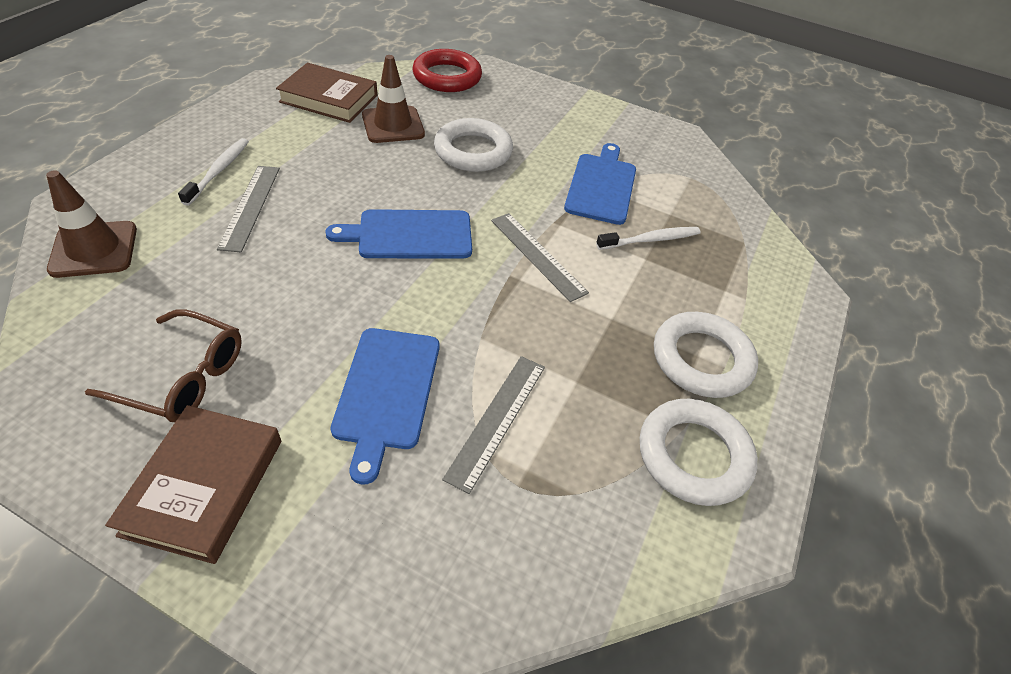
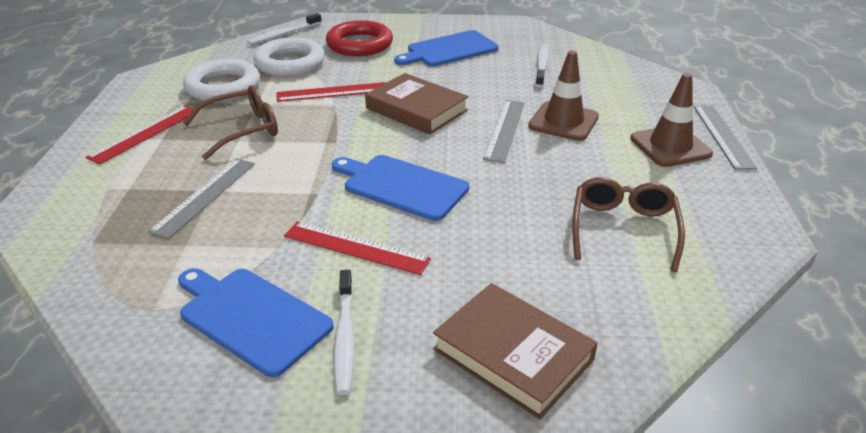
brown glasses: 1 -> 2
red ruler: 0 -> 3
white ring: 3 -> 2
white toothbrush: 2 -> 3

